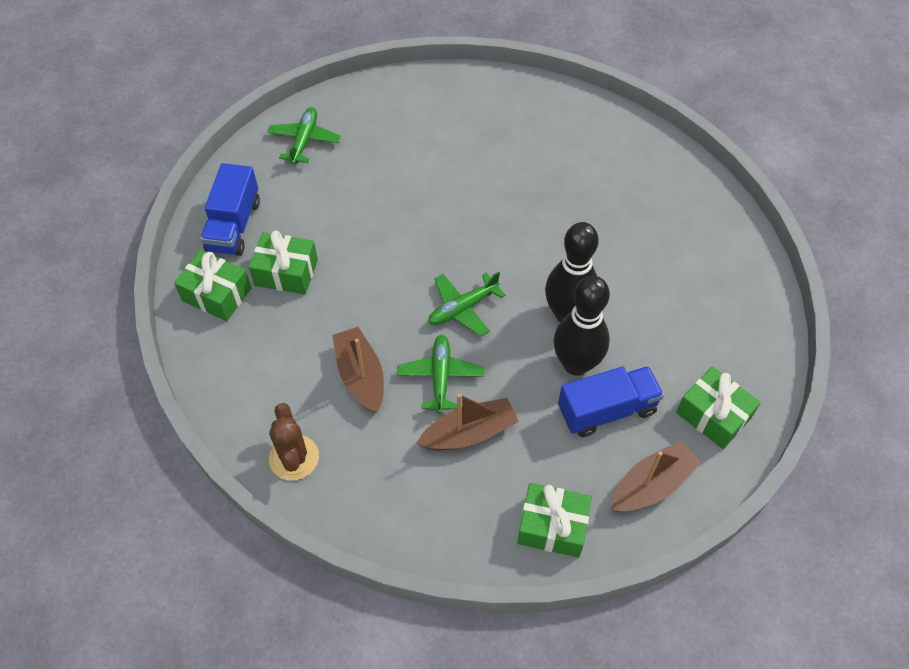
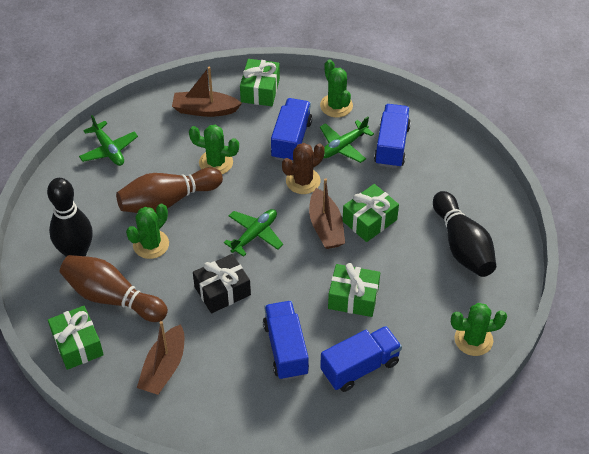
black gift: 0 -> 1
blue truck: 2 -> 4
brown bowling pin: 0 -> 2
green cactus: 0 -> 4

